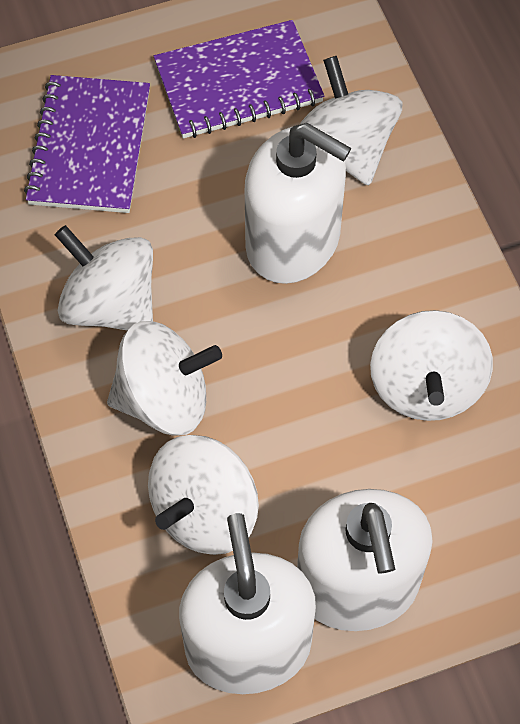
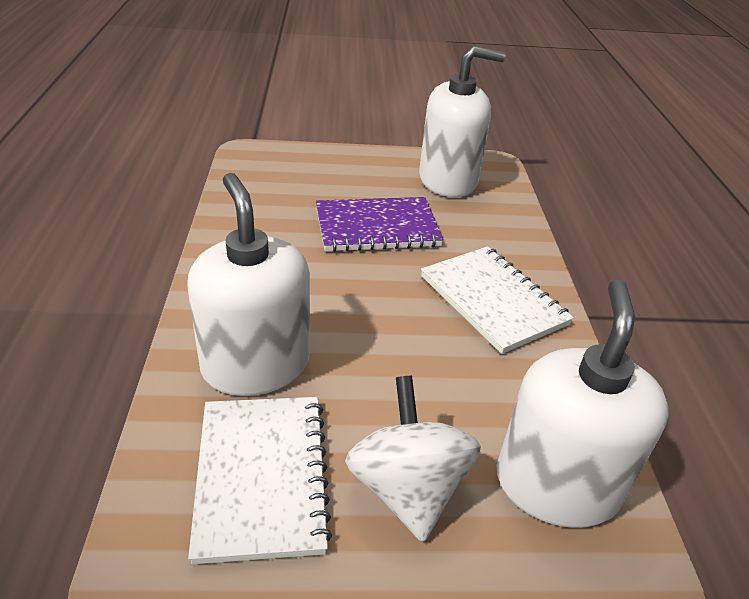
purple notebook: 2 -> 1
white notebook: 0 -> 2
white spinning top: 5 -> 1

